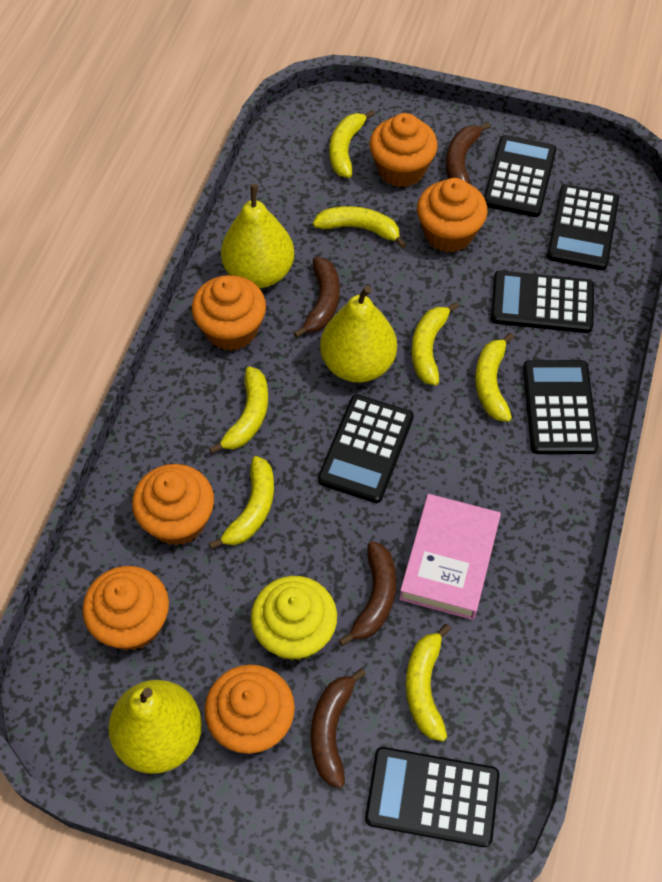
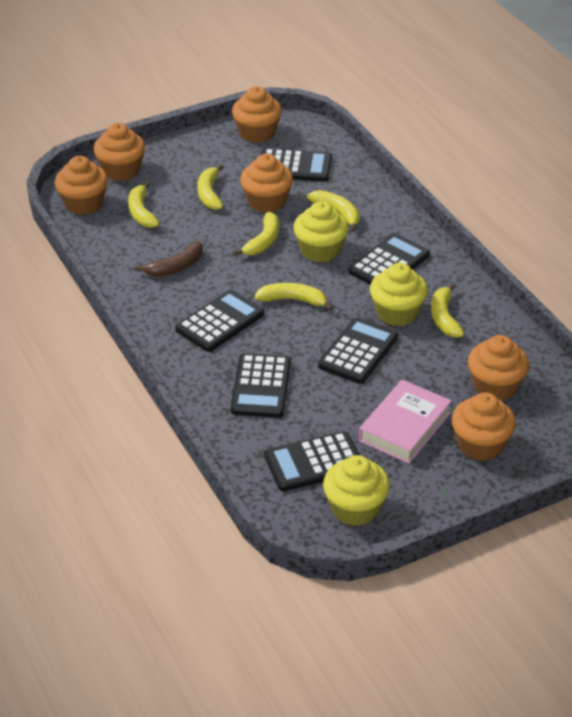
brown banana: 4 -> 1
yellow banana: 7 -> 6
yellow cupcake: 1 -> 3
yellow pear: 3 -> 0

